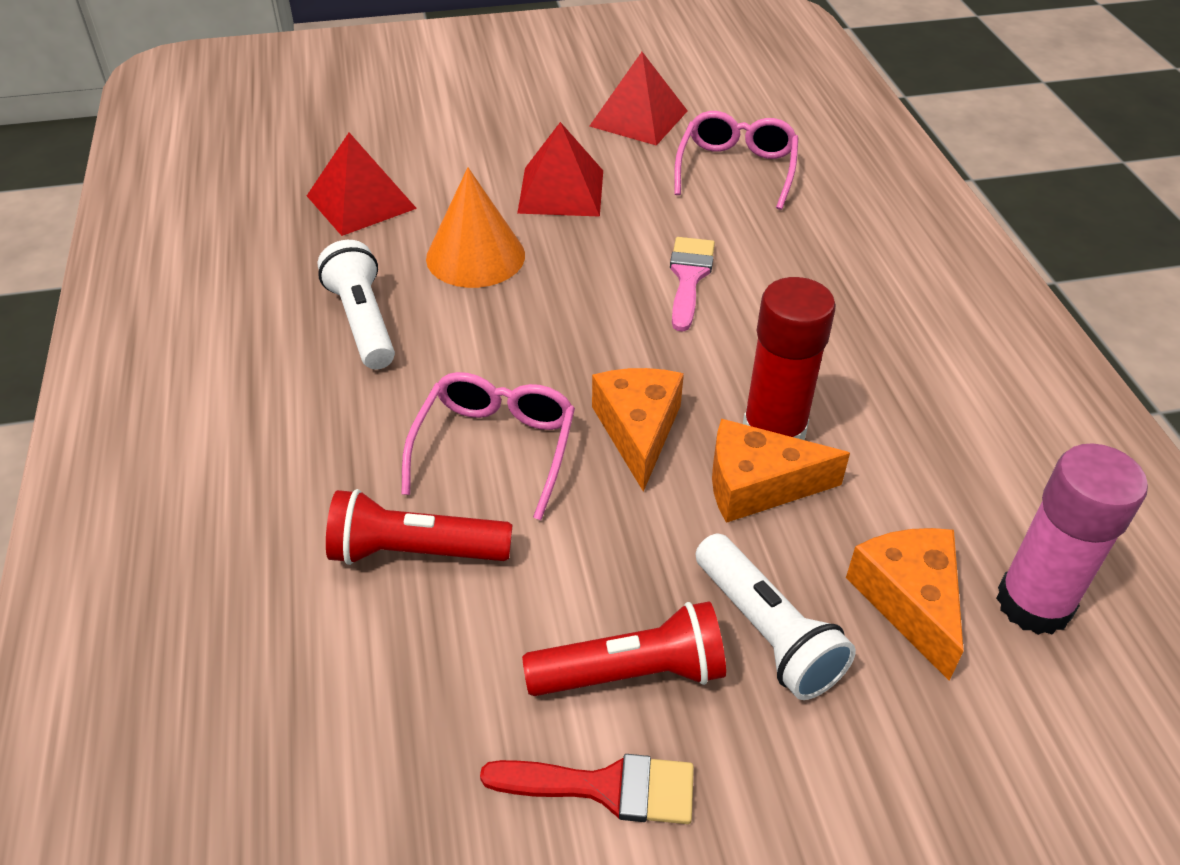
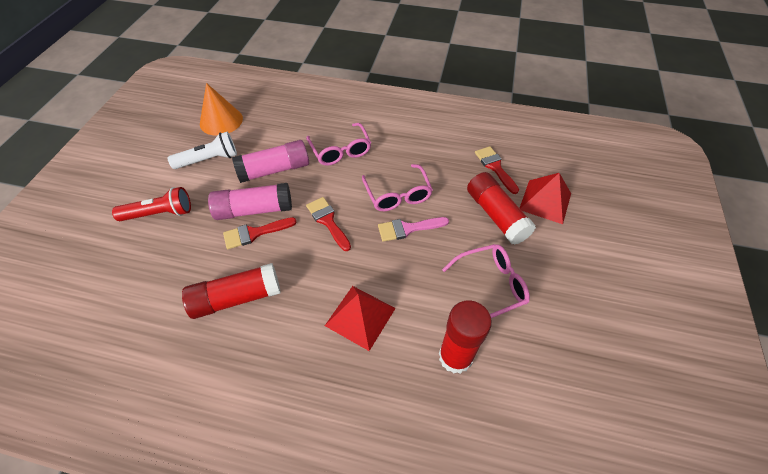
orange cheese: 3 -> 0
pink glasses: 2 -> 3
pink glue stick: 1 -> 2
red brush: 1 -> 3
red flashlight: 2 -> 1
red glue stick: 1 -> 3
red pyramid: 3 -> 2
white flashlight: 2 -> 1

